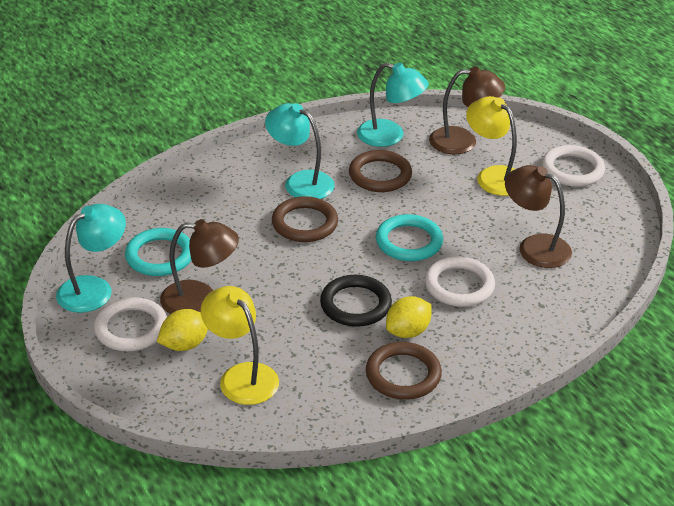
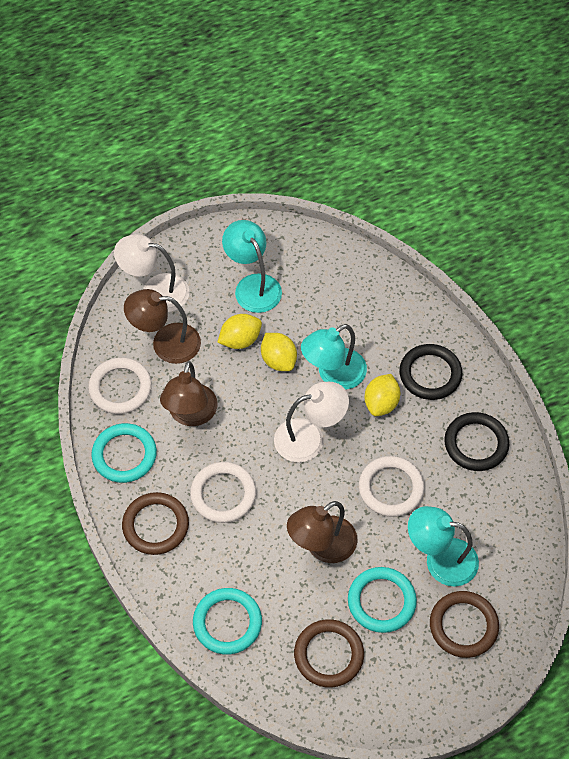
black ring: 1 -> 2
turquoise ring: 2 -> 3
white lamp: 0 -> 2
yellow lamp: 2 -> 0
yellow lemon: 2 -> 3

